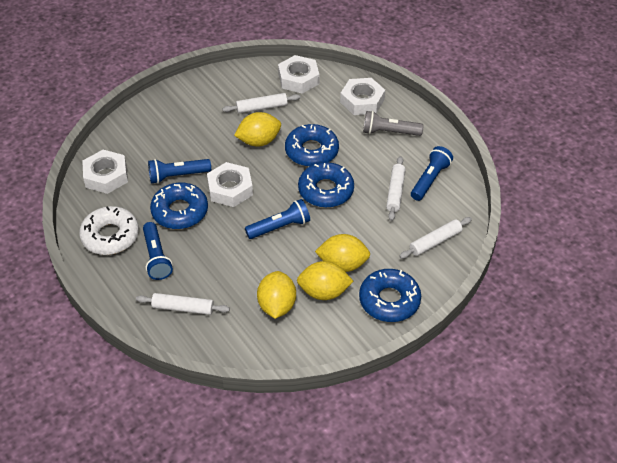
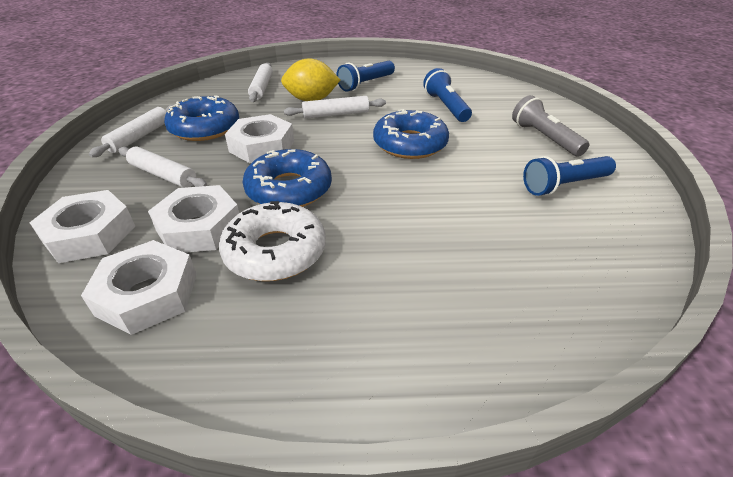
blue donut: 4 -> 3
blue flashlight: 4 -> 3
yellow lemon: 4 -> 1

